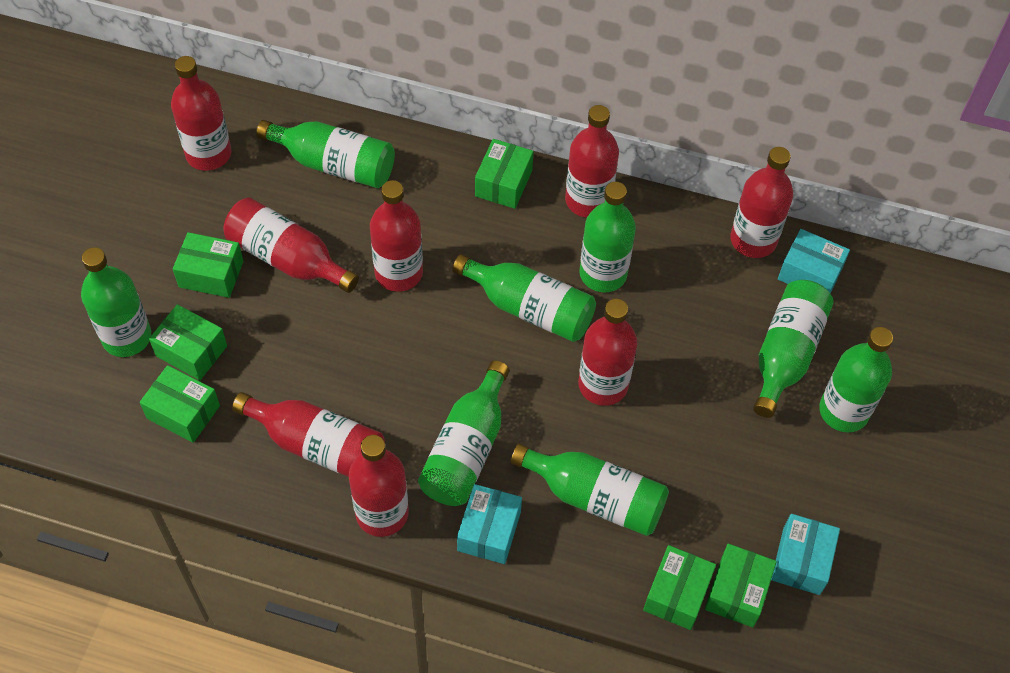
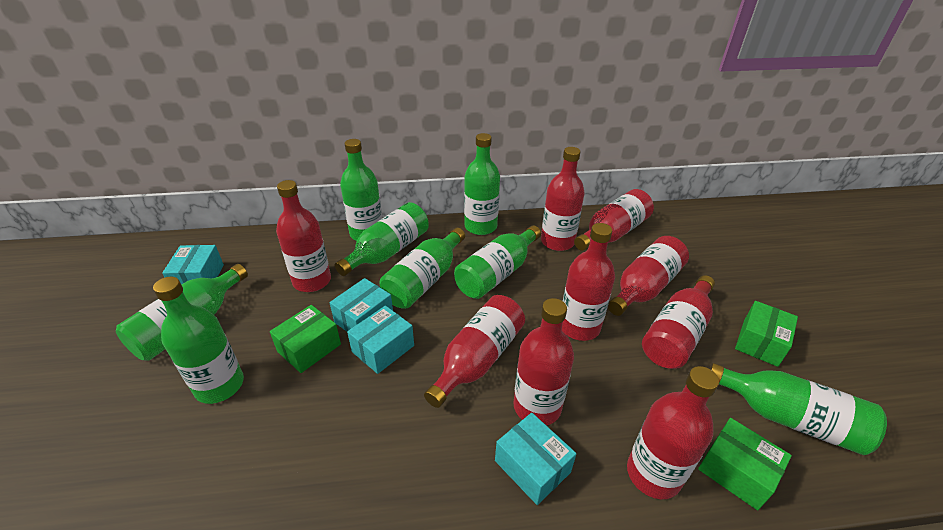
green box: 6 -> 3
red bottle: 8 -> 9
turquoise box: 3 -> 4

